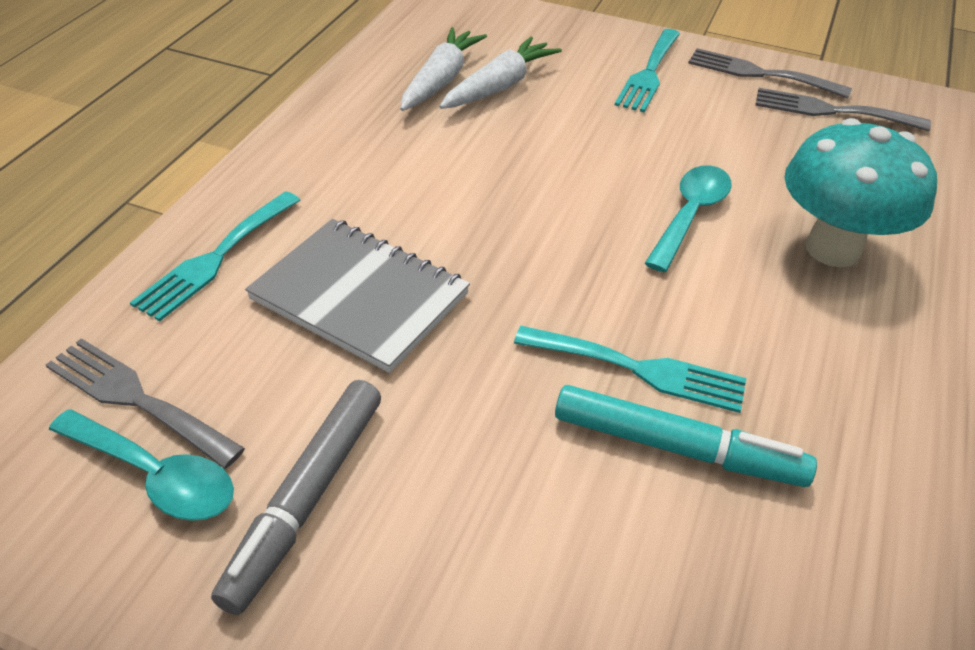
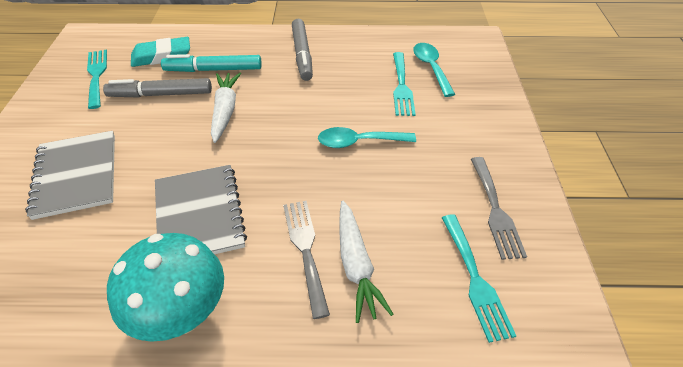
grey fork: 3 -> 2
grey marker: 1 -> 2
grey notebook: 1 -> 2
turquoise eraser: 0 -> 1

